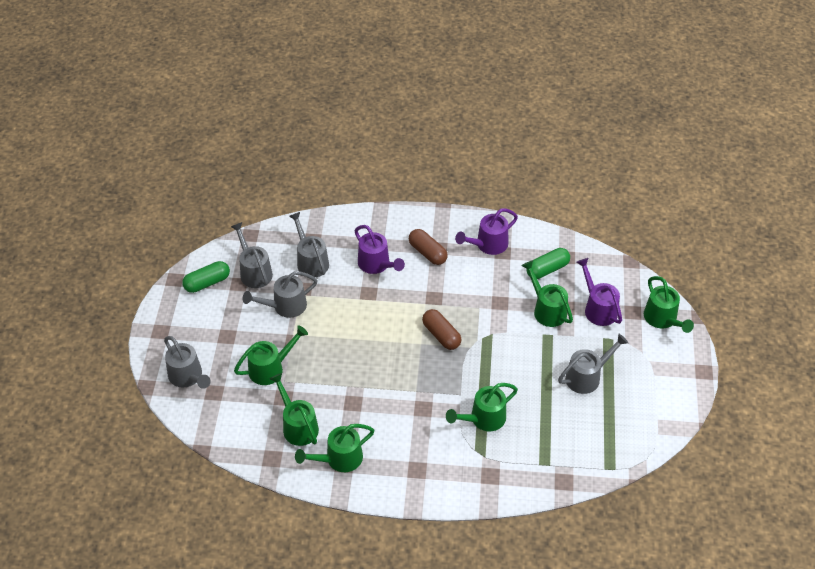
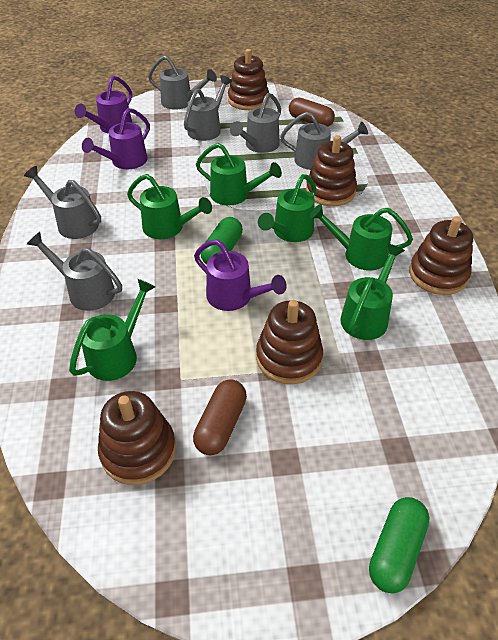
brown stacking toy: 0 -> 5
grey watering can: 5 -> 6

